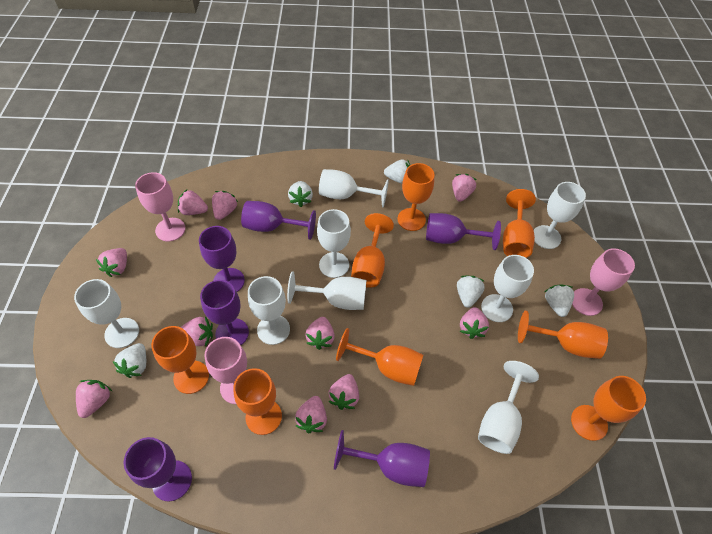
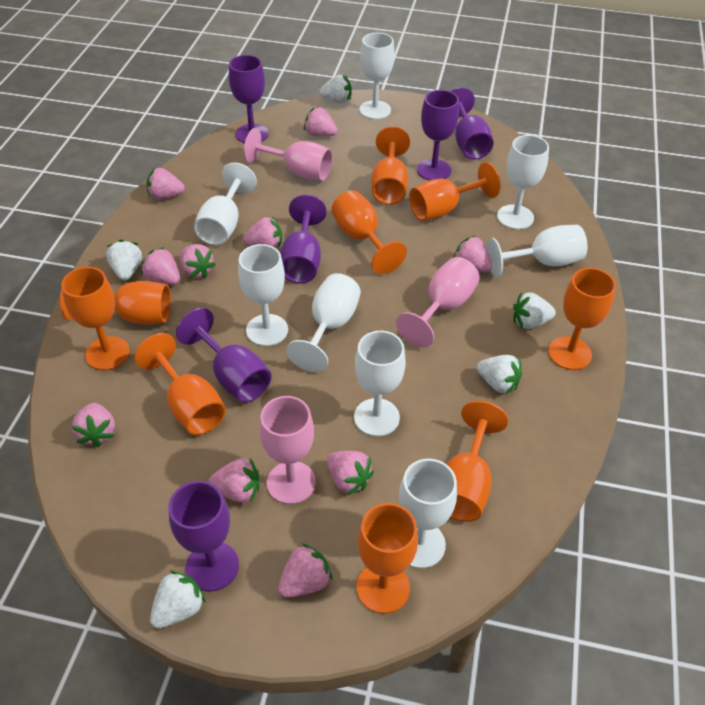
orange goblet: 8 -> 9

